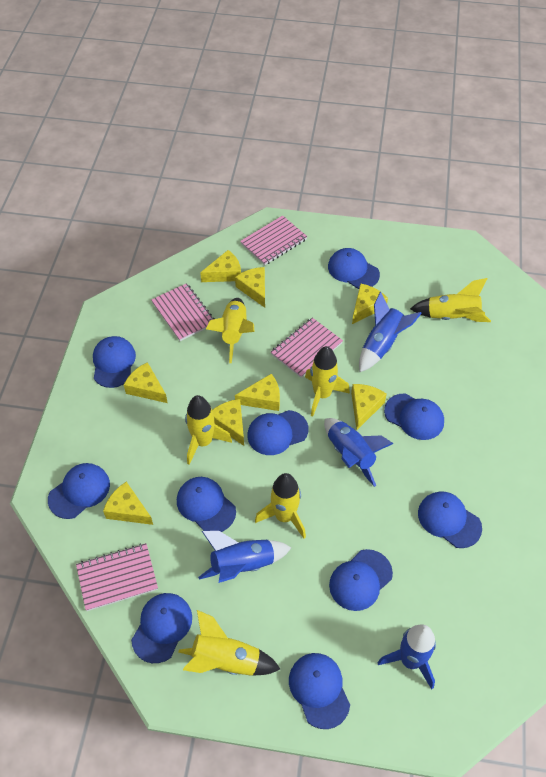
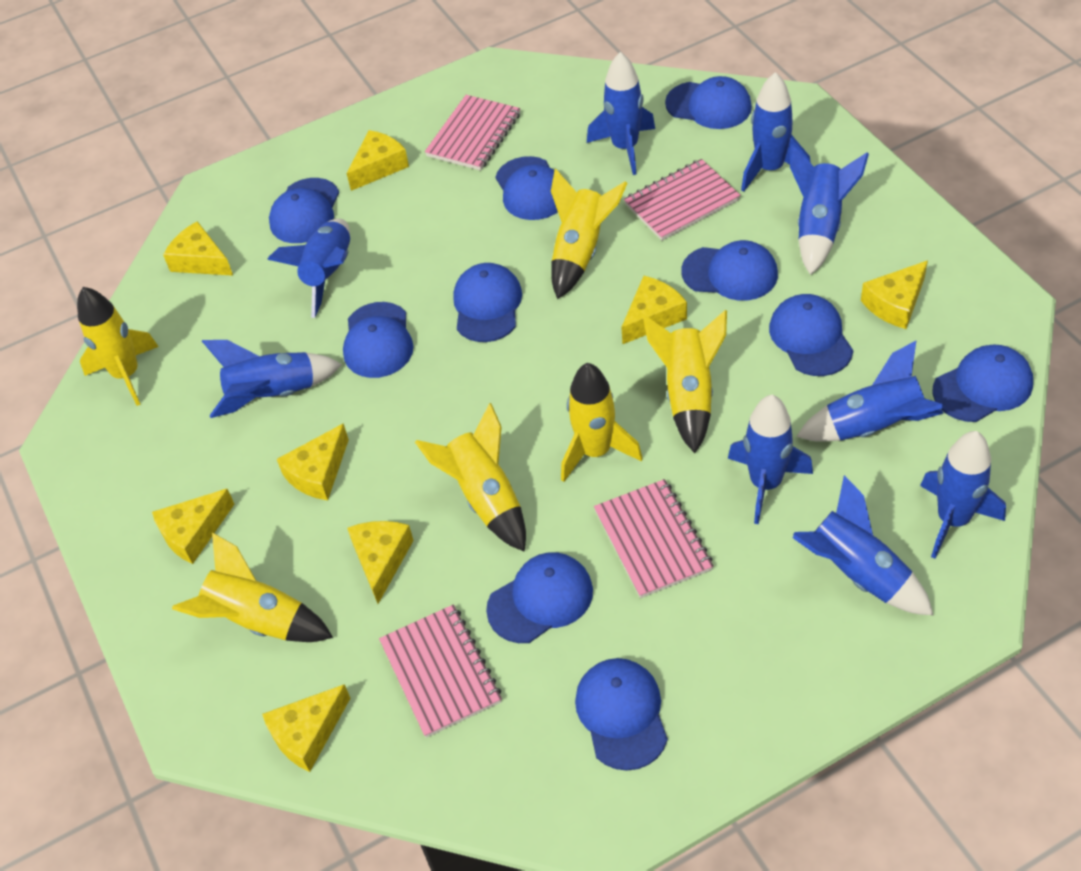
blue rocket: 4 -> 9

